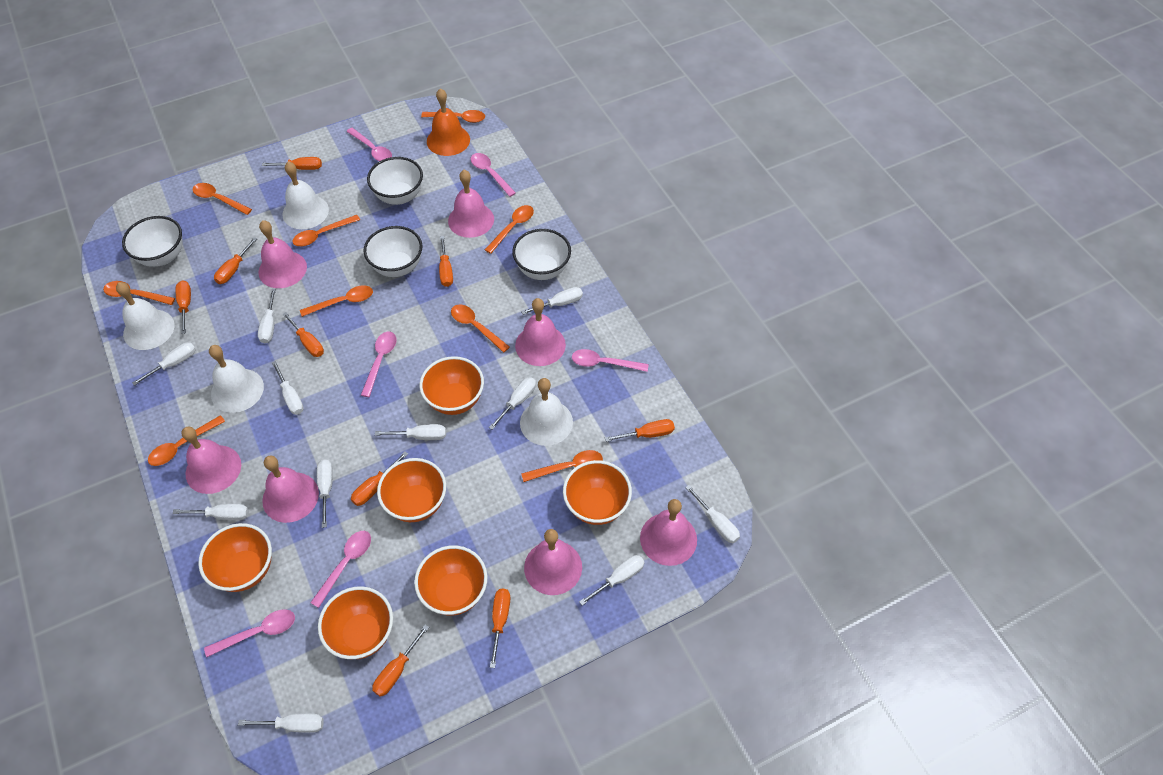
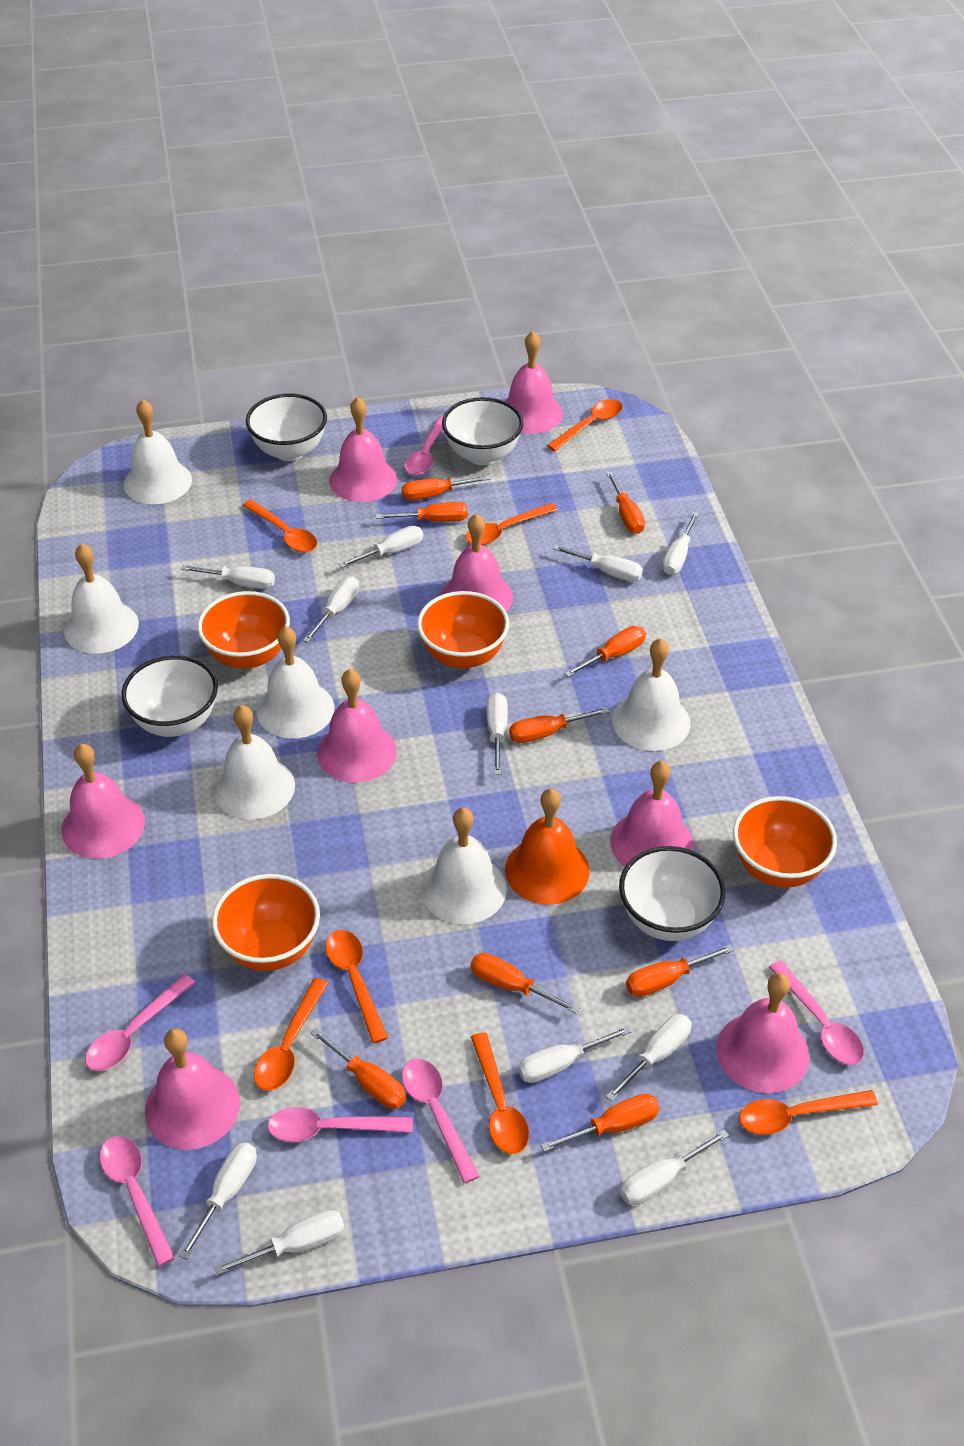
orange bowl: 6 -> 4
orange spoon: 9 -> 7
pink bell: 7 -> 8
white bell: 4 -> 6

